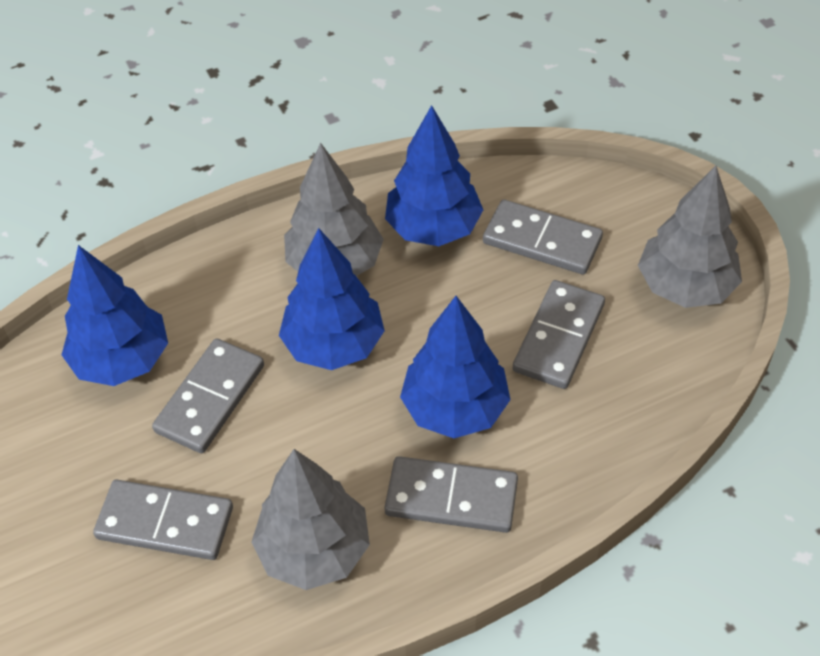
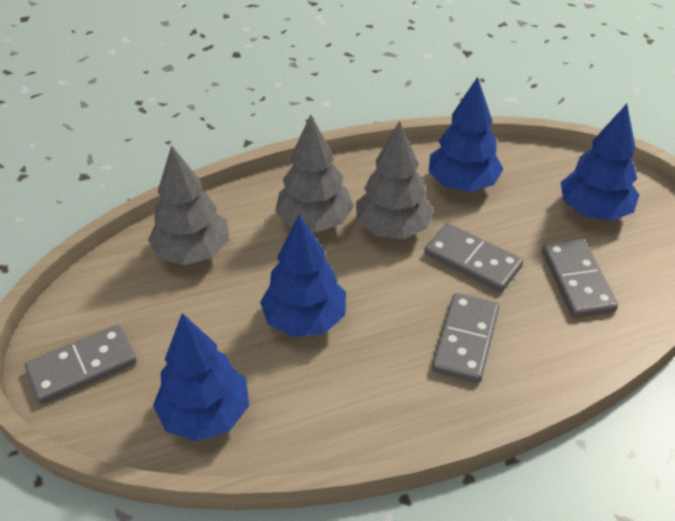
grey domino: 5 -> 4

